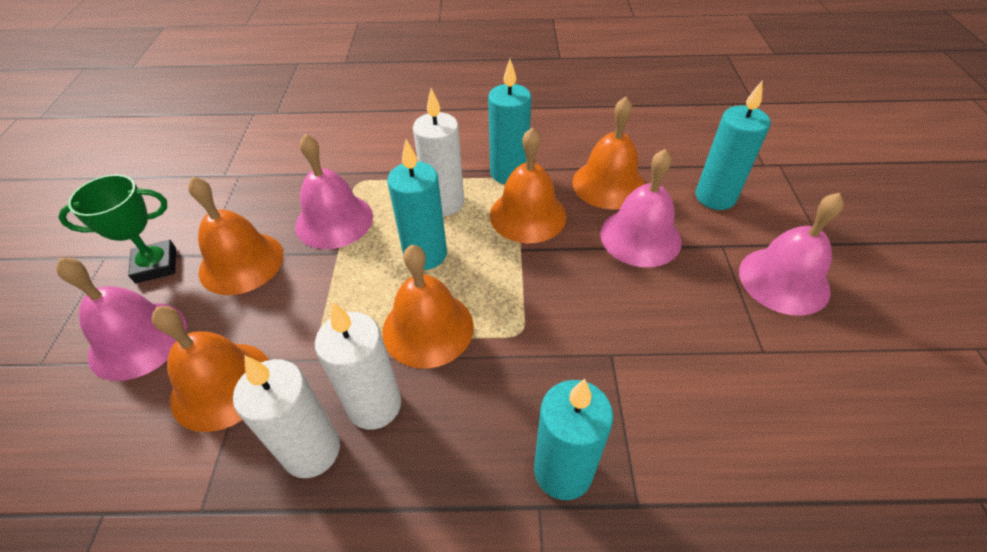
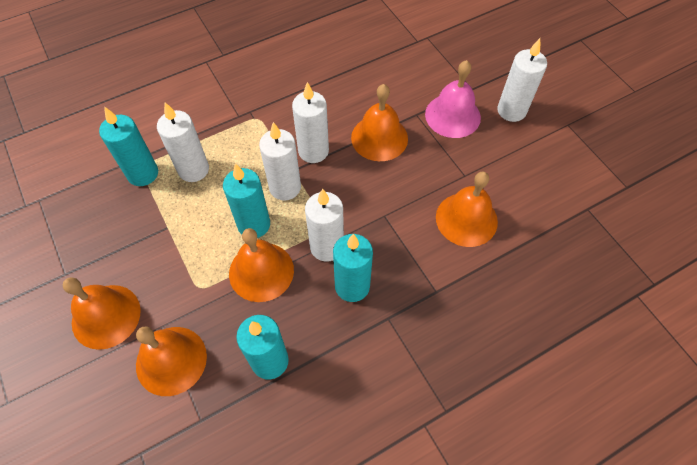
green trophy: 1 -> 0
pink bell: 4 -> 1
white candle: 3 -> 5

